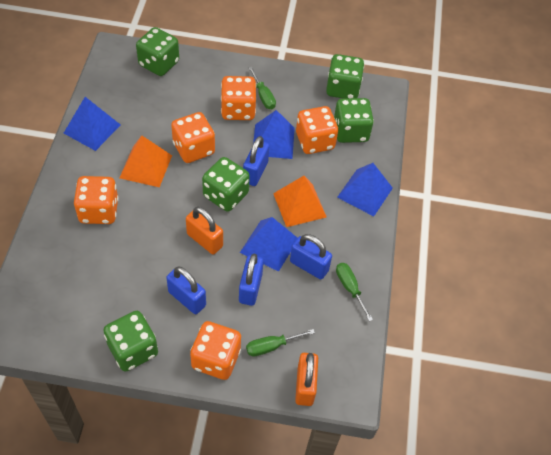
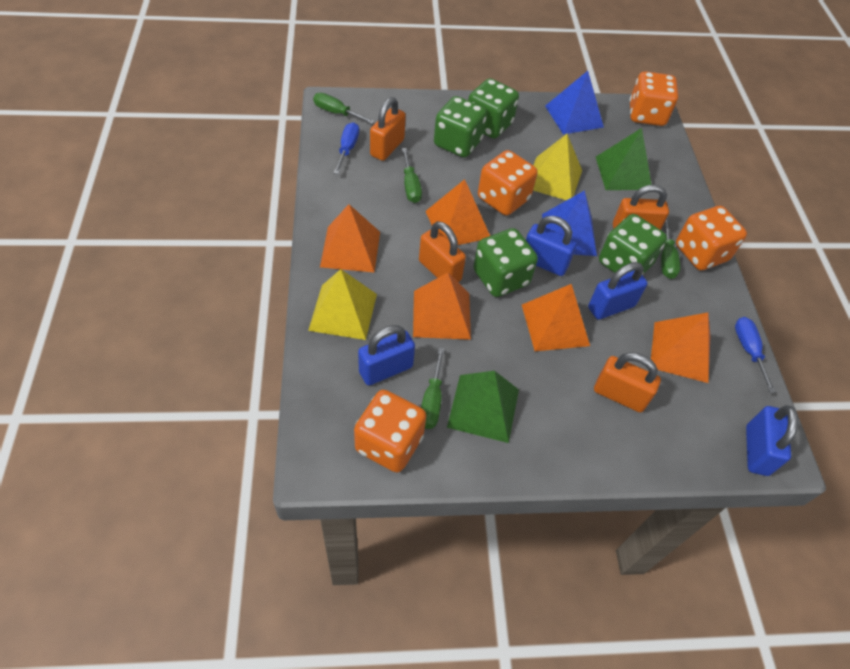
blue pyramid: 4 -> 2
blue screwdriver: 0 -> 2
green dice: 5 -> 4
green pyramid: 0 -> 2
green screwdriver: 3 -> 4
orange dice: 5 -> 4
orange padlock: 2 -> 4
orange pyramid: 2 -> 5
yellow pyramid: 0 -> 2

